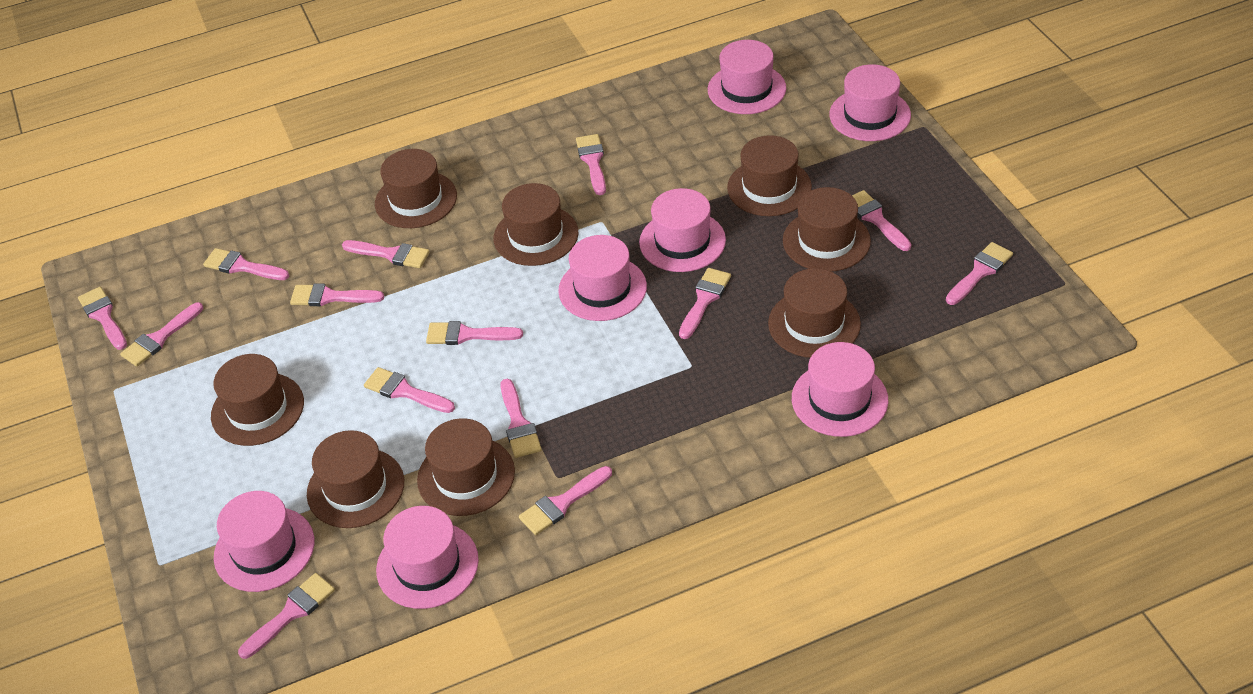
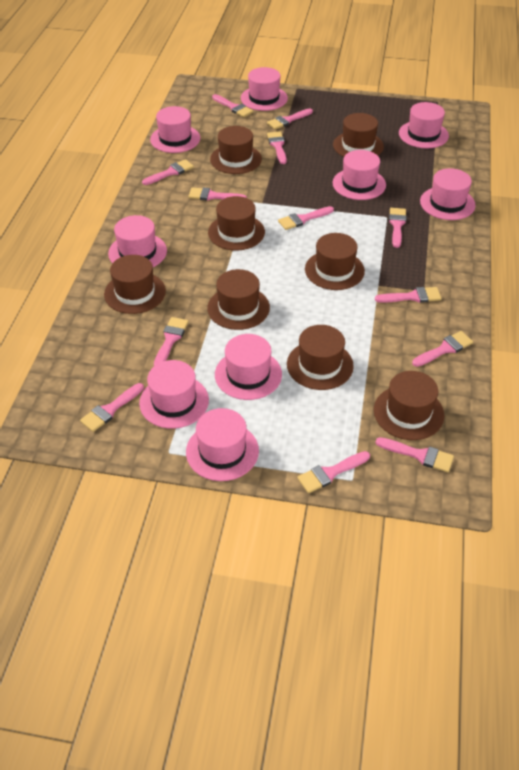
pink brush: 14 -> 13
pink hat: 7 -> 9

